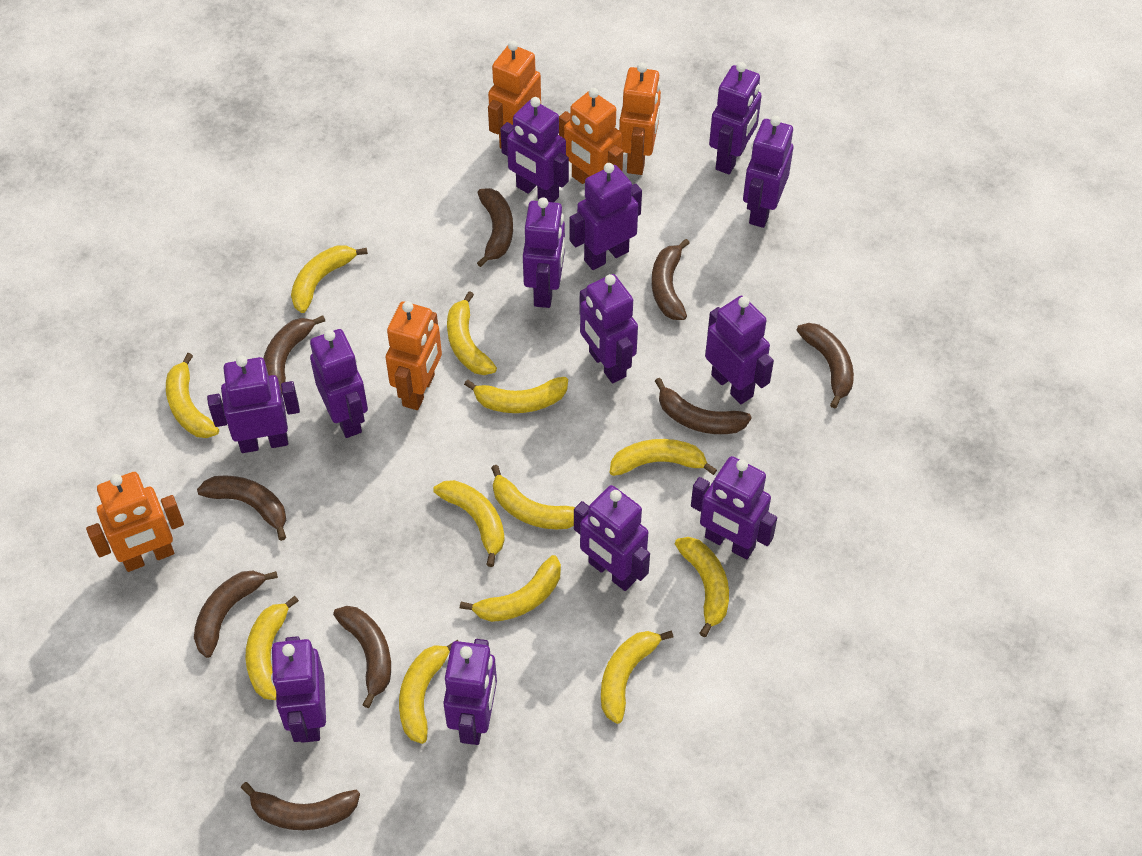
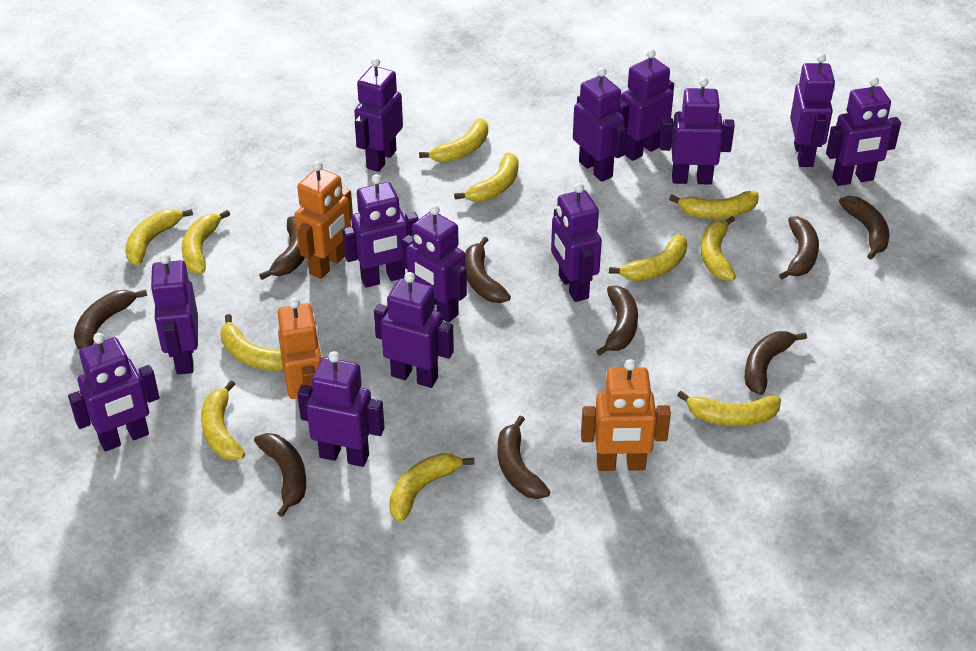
orange robot: 5 -> 3
yellow banana: 12 -> 11

